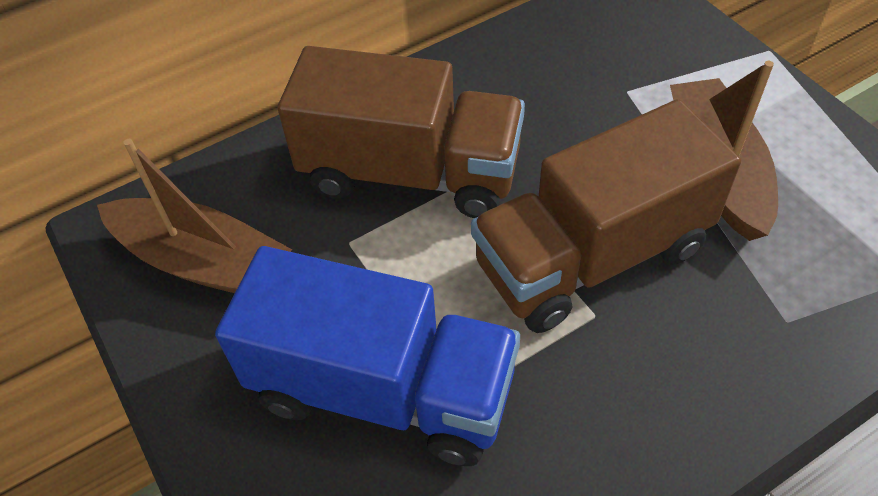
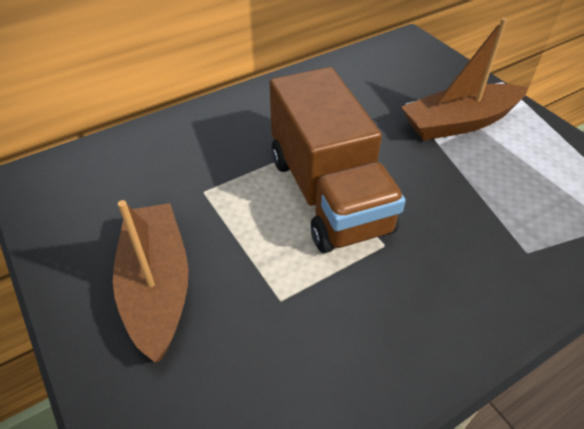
blue truck: 1 -> 0
brown truck: 2 -> 1

